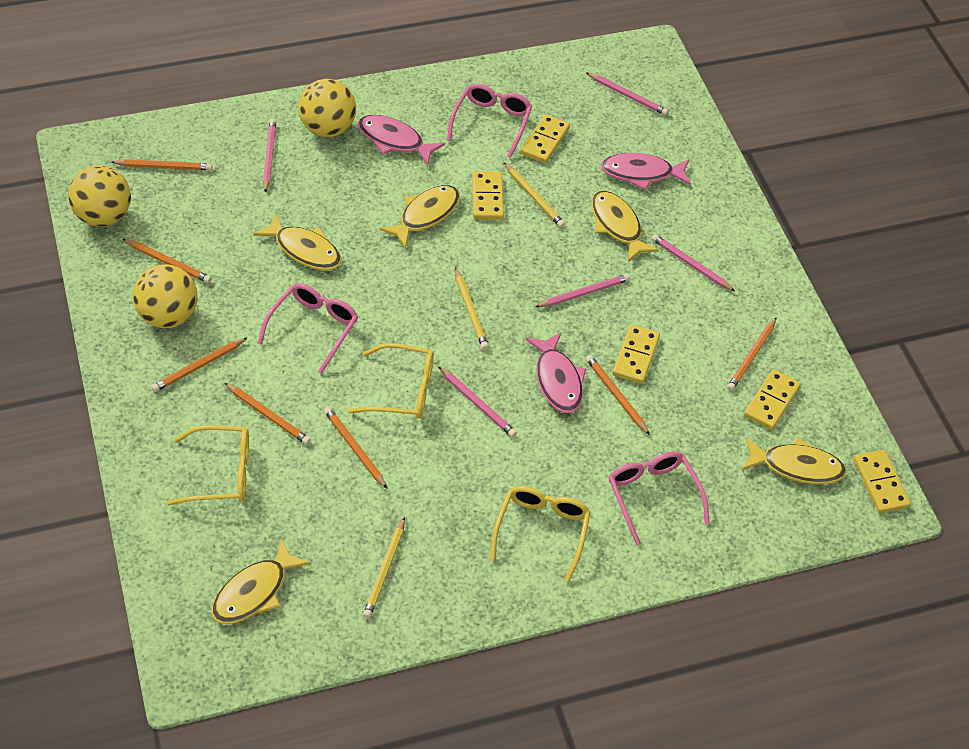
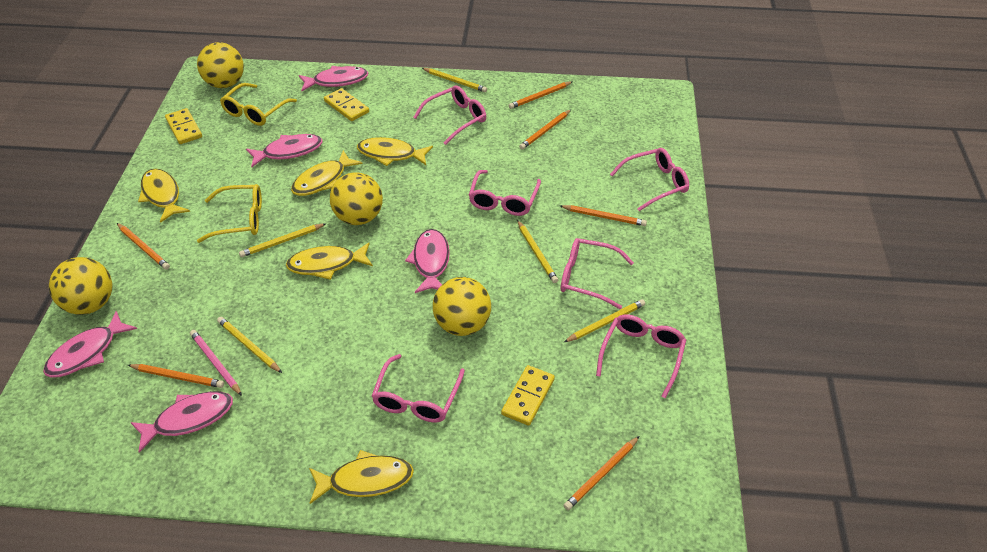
orange pencil: 7 -> 6
pink fish: 3 -> 5
pink glasses: 3 -> 6
pink pencil: 5 -> 1
yellow ball: 3 -> 4
yellow domino: 5 -> 3
yellow glasses: 3 -> 2
yellow pencil: 3 -> 5

